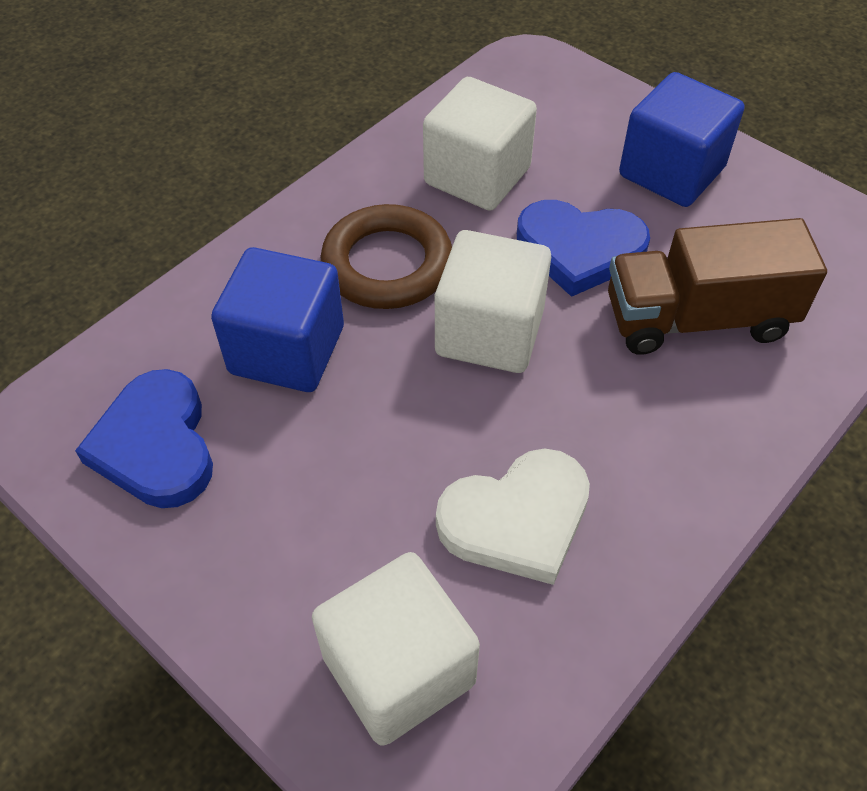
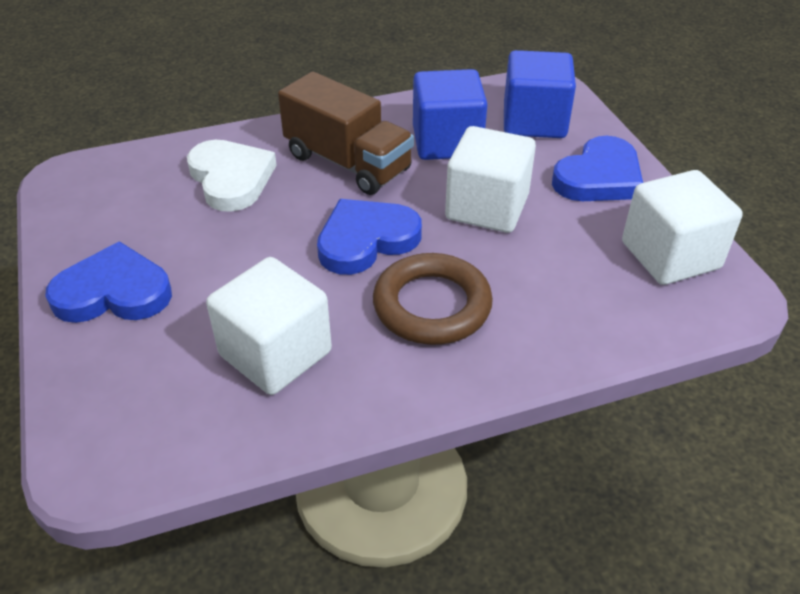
blue heart: 2 -> 3

